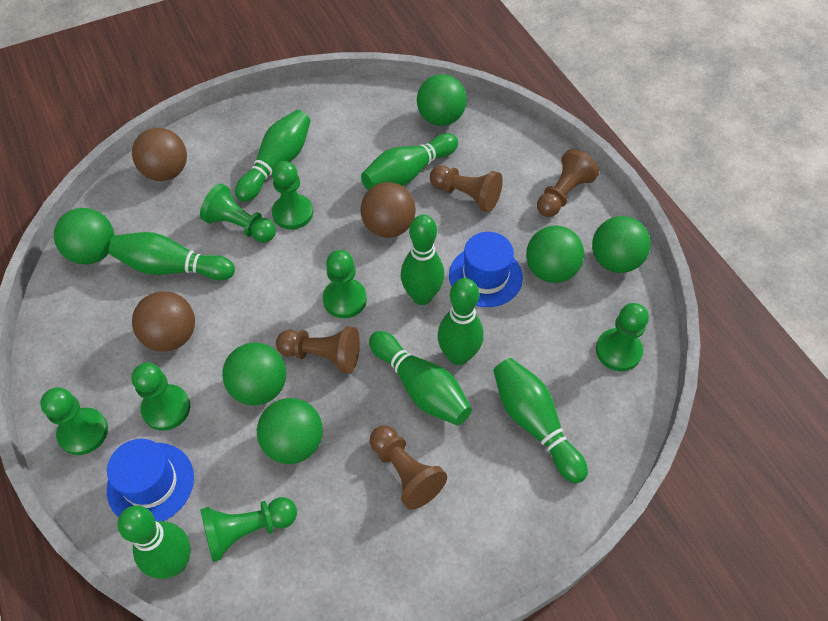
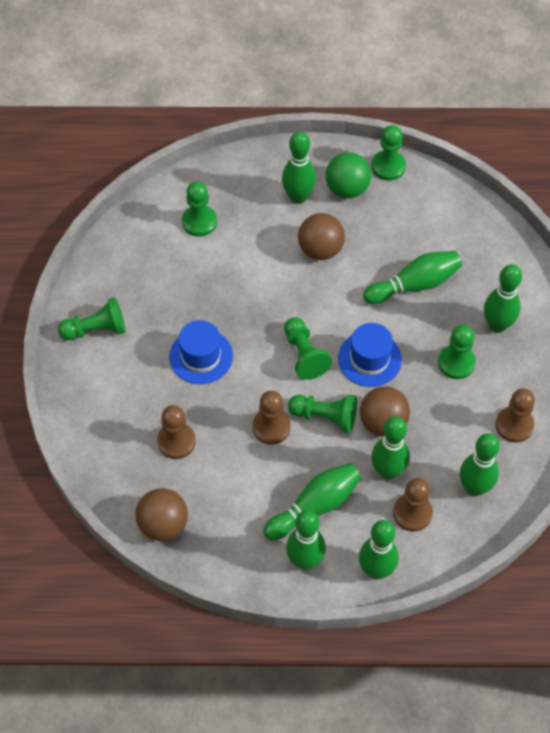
green ball: 6 -> 1
green pawn: 7 -> 6

